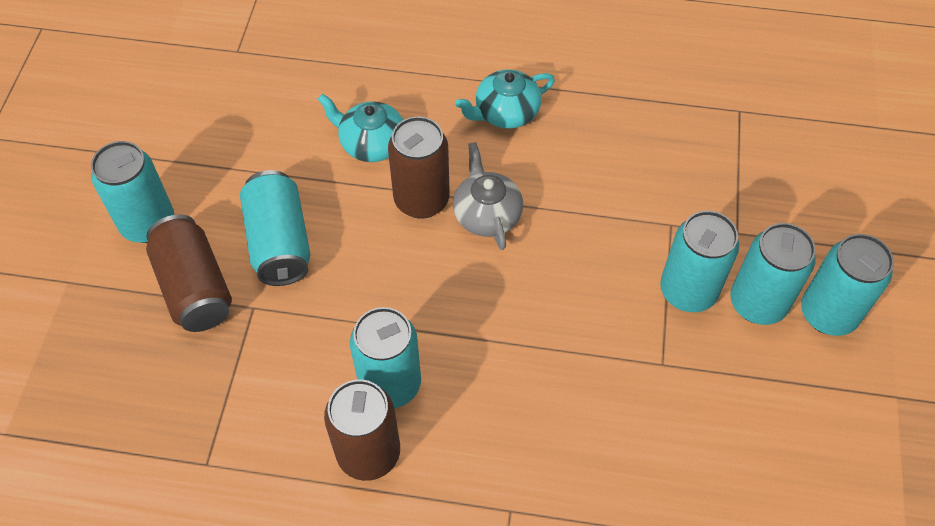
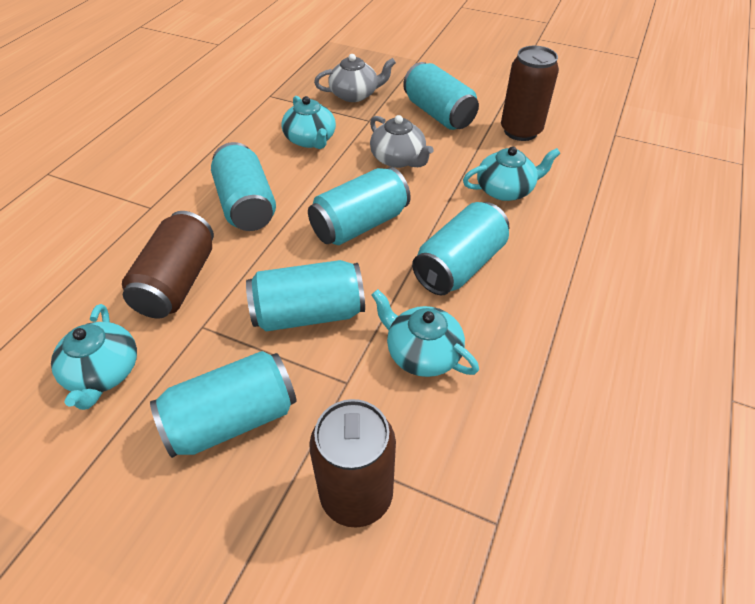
grey teapot: 1 -> 2
turquoise teapot: 2 -> 4

